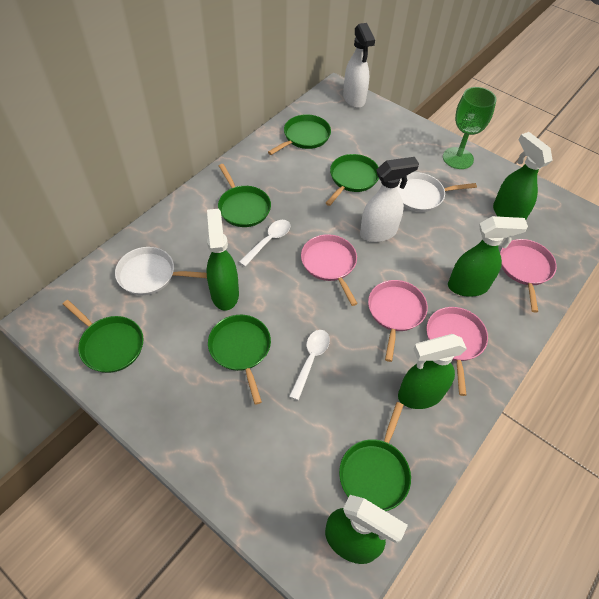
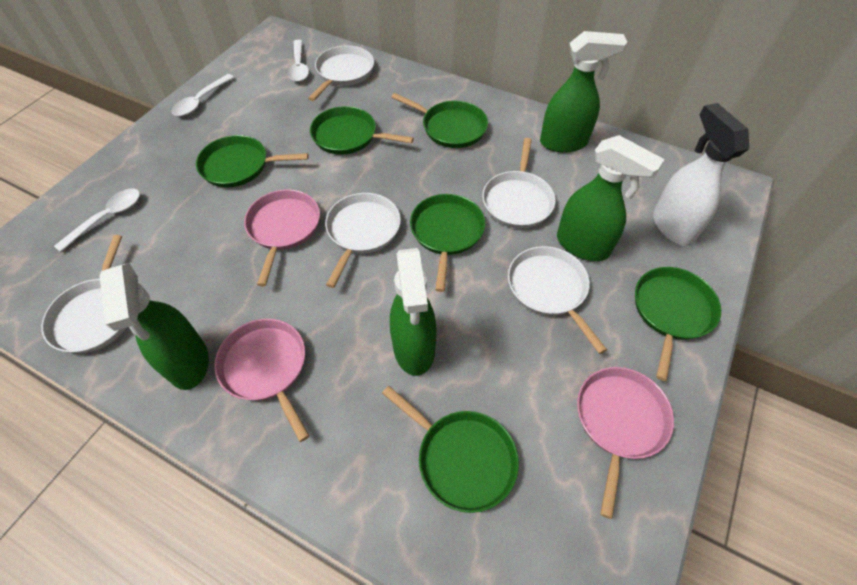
green goblet: 1 -> 0
green spray bottle: 5 -> 4
pink pan: 4 -> 3
white pan: 2 -> 5
white spoon: 2 -> 3
white spray bottle: 2 -> 1

